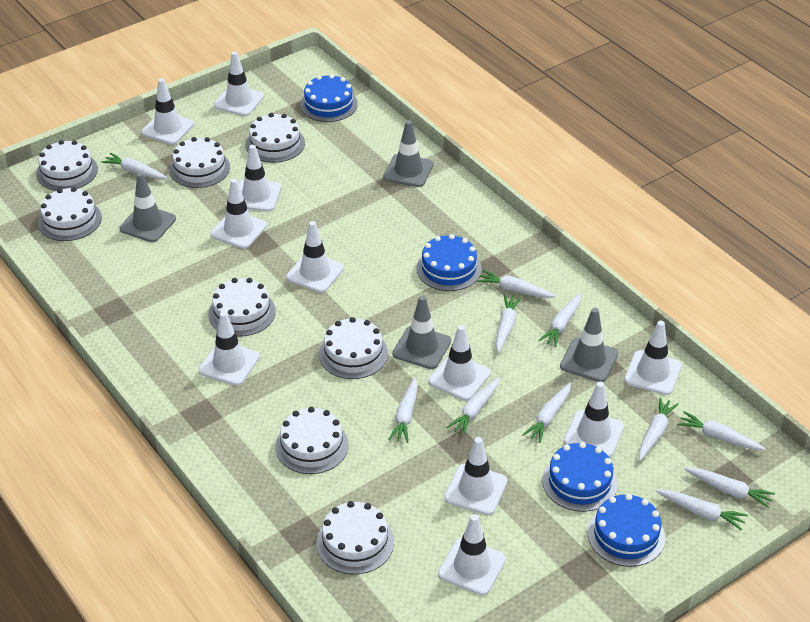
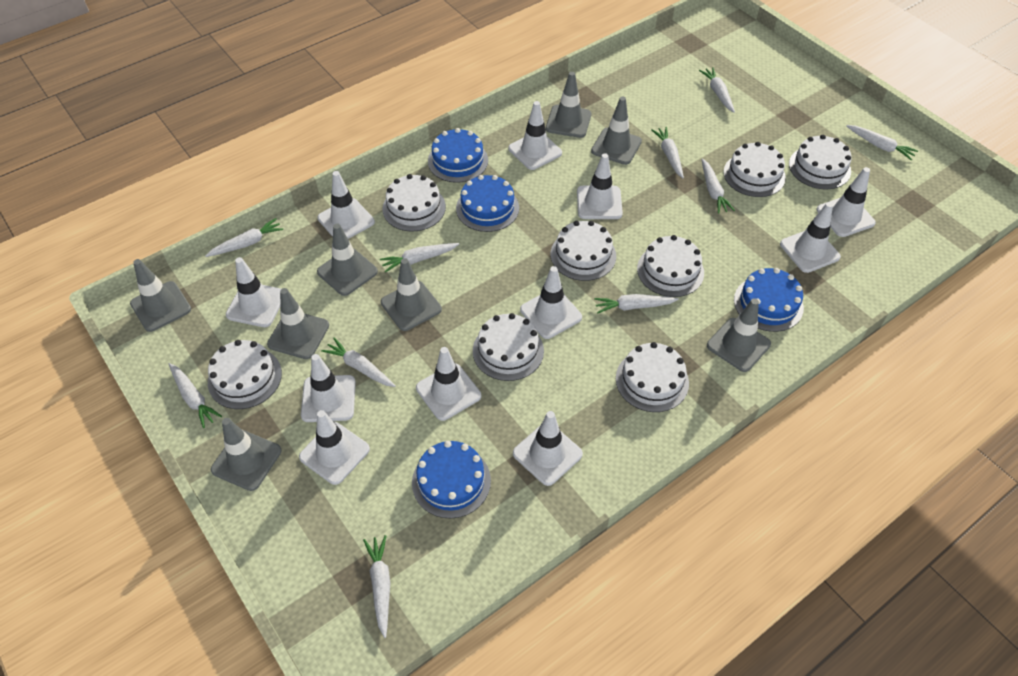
grey traffic cone: 4 -> 8
white carrot: 11 -> 10

